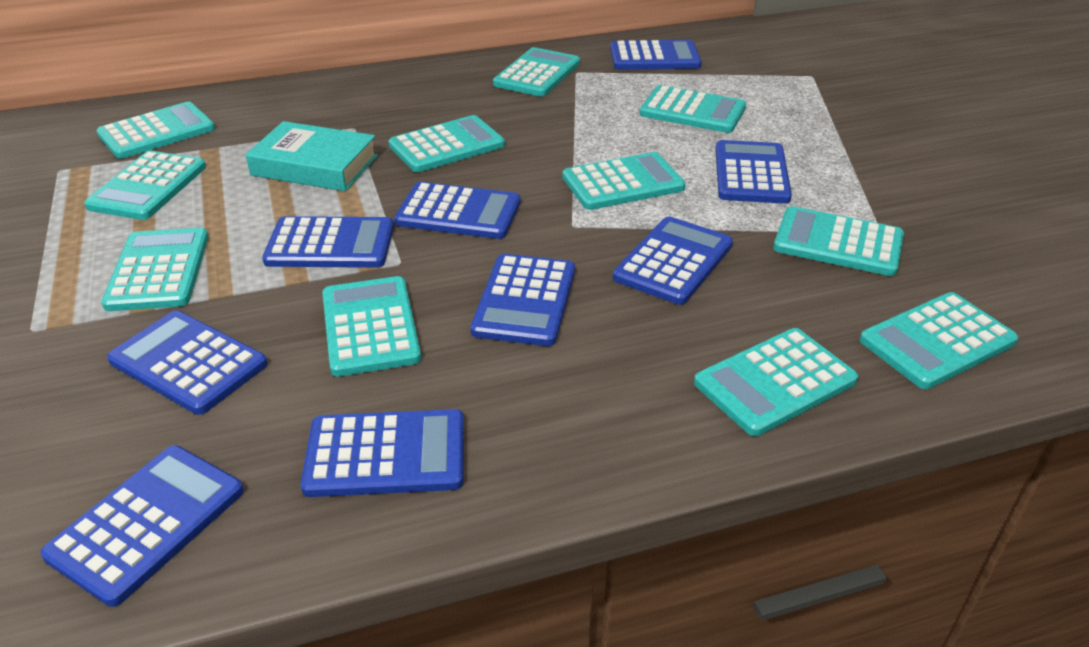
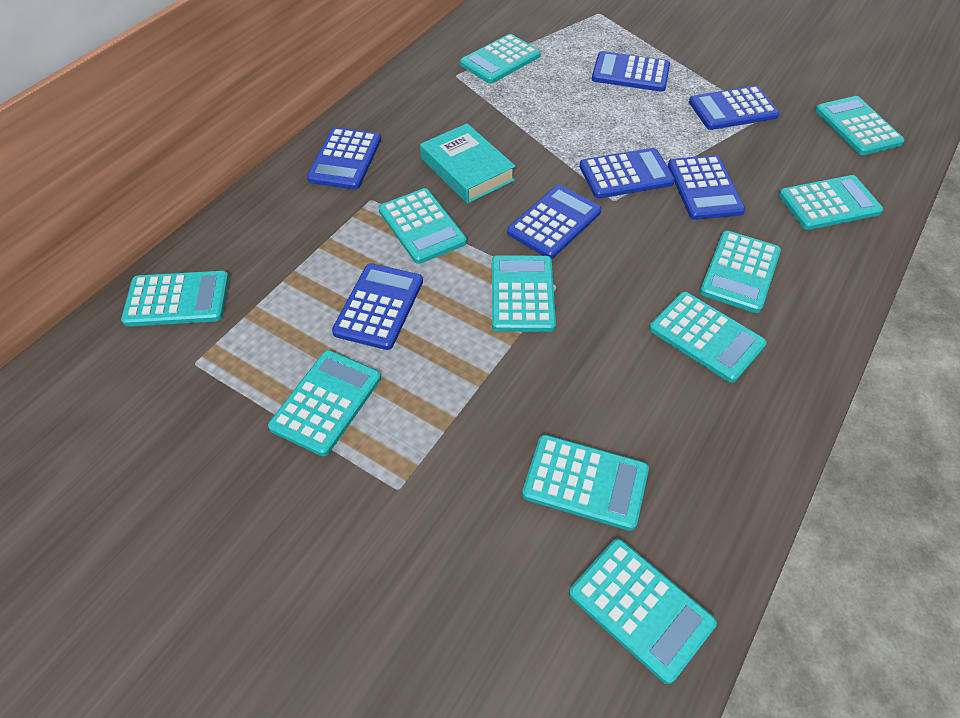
blue calculator: 9 -> 7

